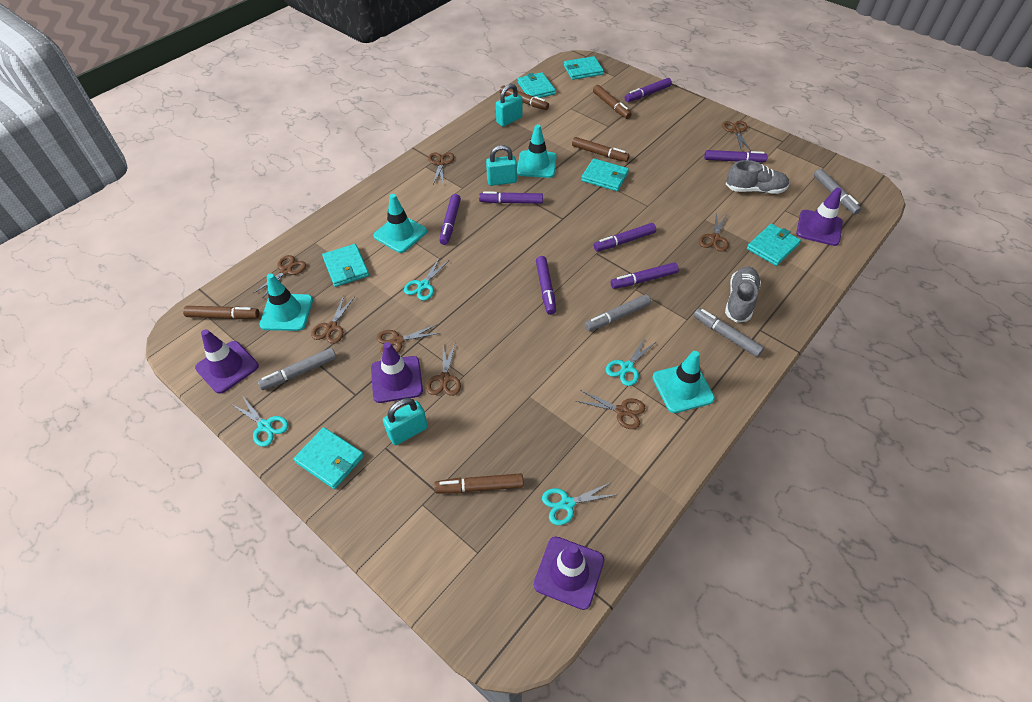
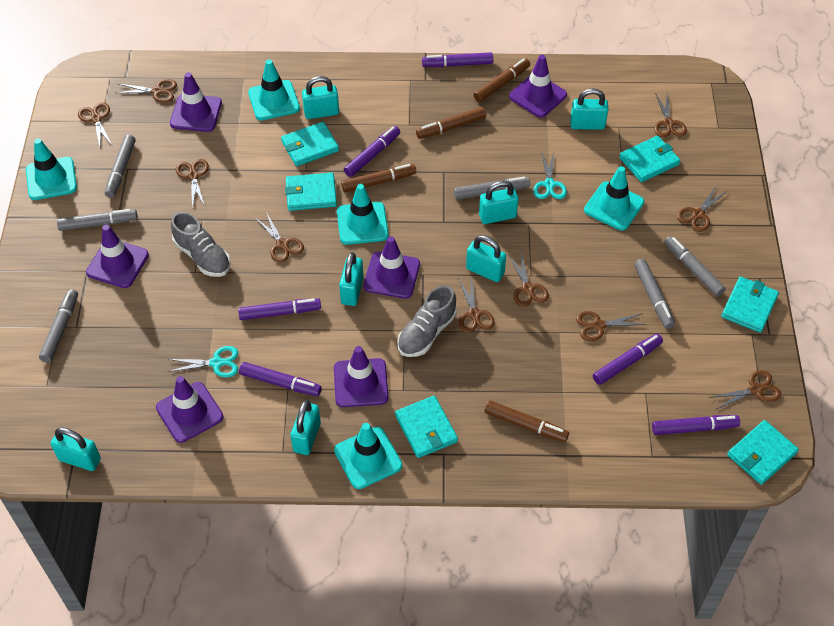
brown marker: 5 -> 4
brown scissors: 8 -> 10
grey marker: 4 -> 6
purple marker: 7 -> 6
purple traffic cone: 4 -> 6
turquoise padlock: 3 -> 7
turquoise scissors: 4 -> 2
turquoise traffic cone: 4 -> 5

